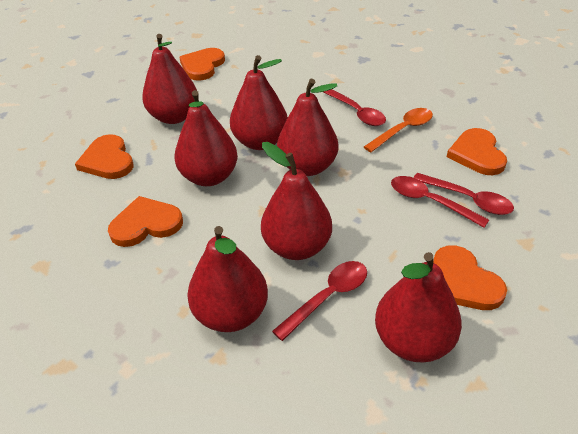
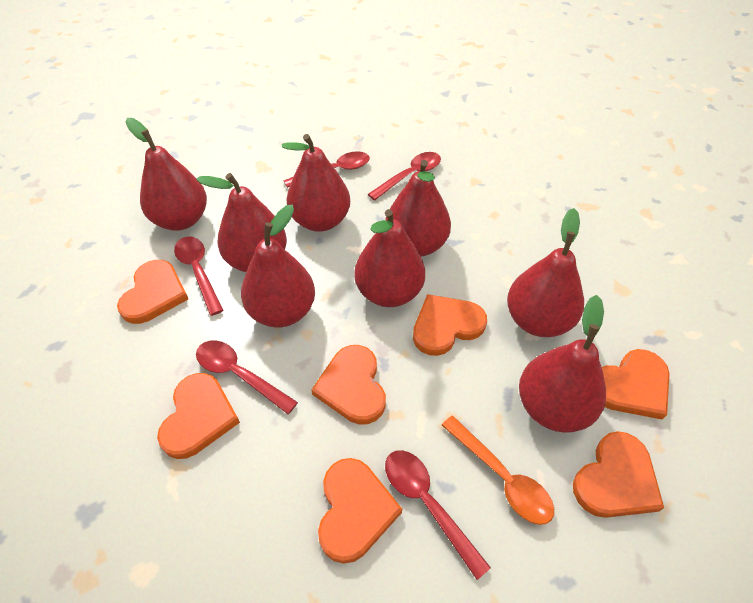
orange heart: 5 -> 7
red pear: 7 -> 8
red spoon: 4 -> 5

